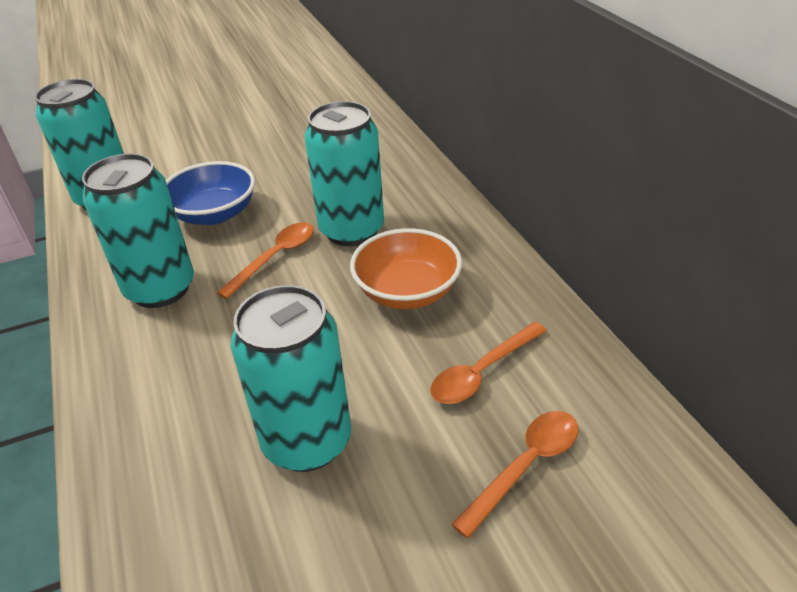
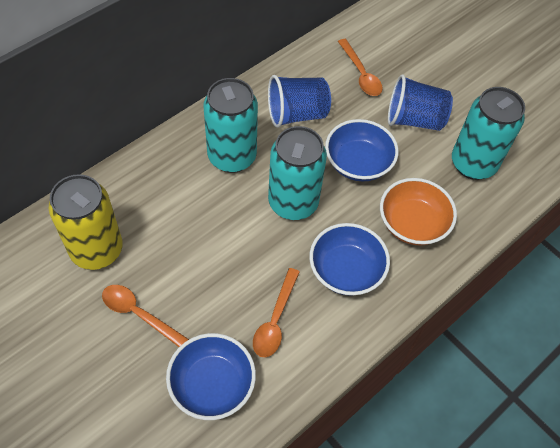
blue bowl: 1 -> 3
blue cup: 0 -> 2
turquoise can: 4 -> 3
yellow can: 0 -> 1

